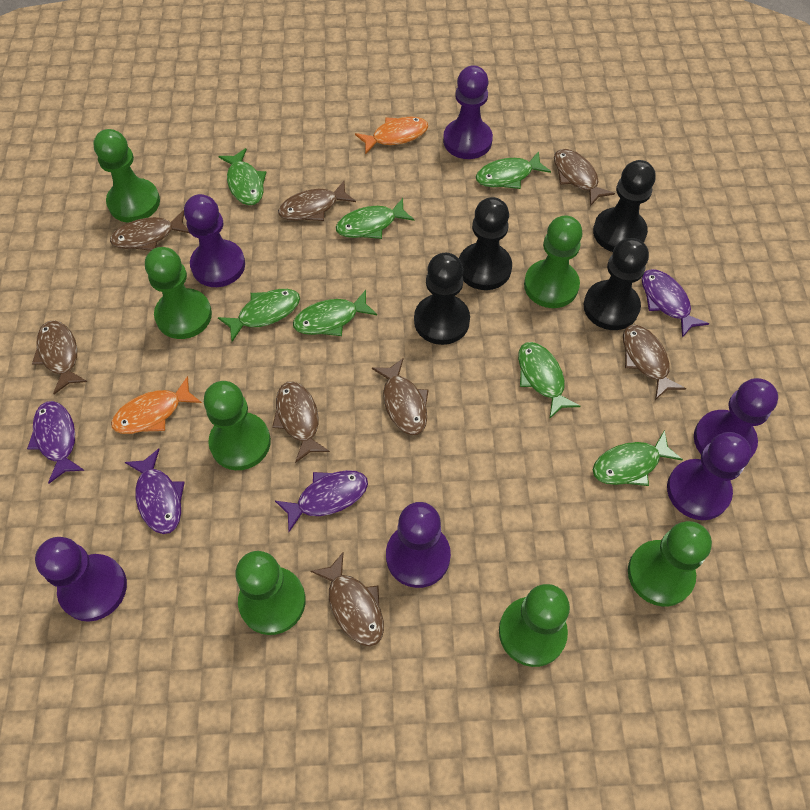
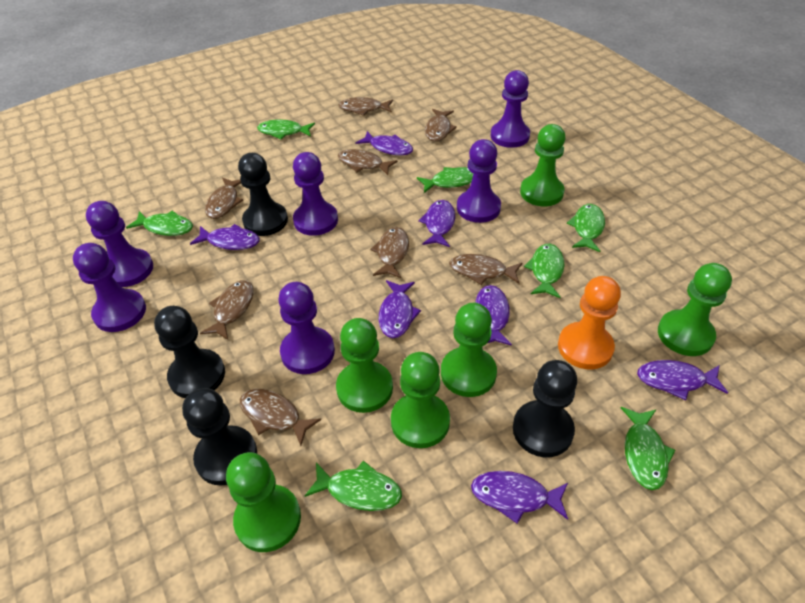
green pawn: 7 -> 6
orange fish: 2 -> 0
orange pawn: 0 -> 1
purple fish: 4 -> 7

